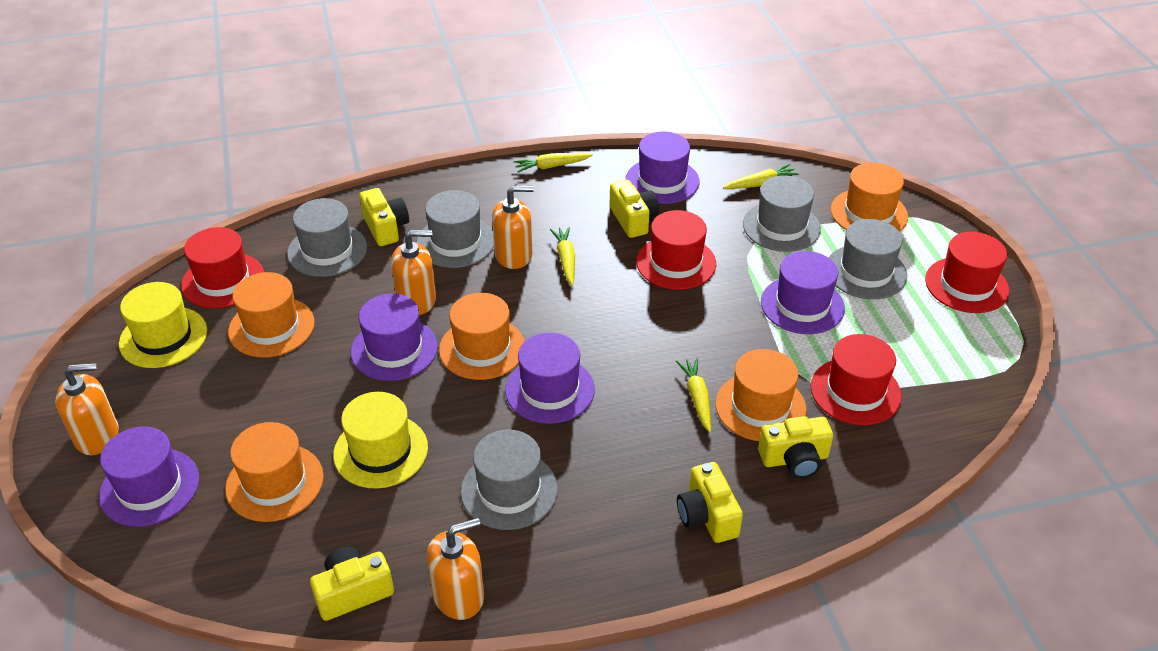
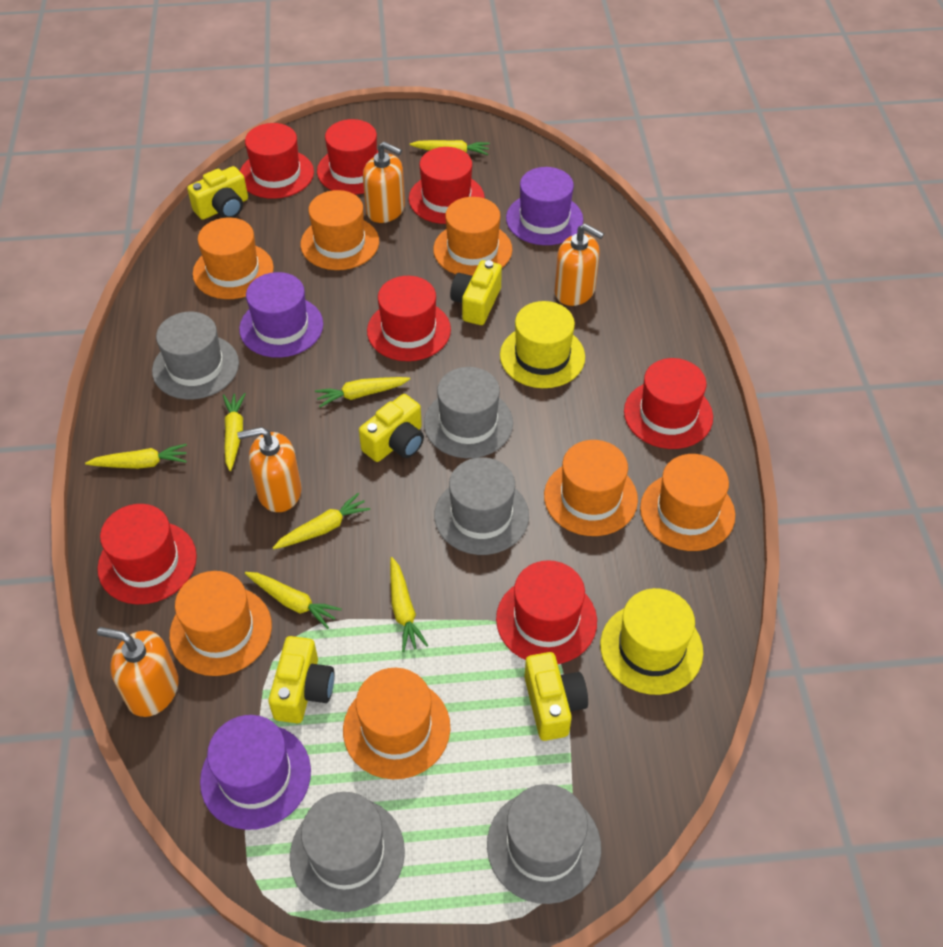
orange hat: 5 -> 7
purple hat: 5 -> 3
red hat: 4 -> 7
yellow carrot: 4 -> 7

